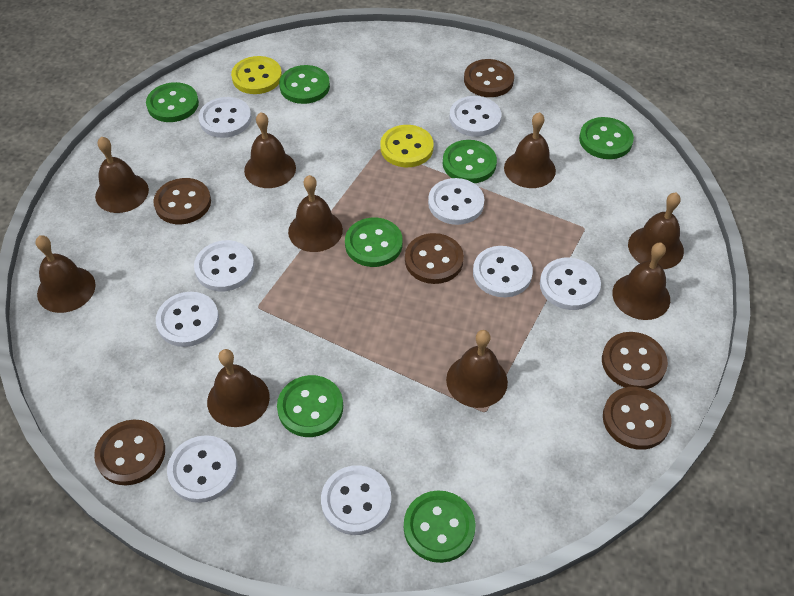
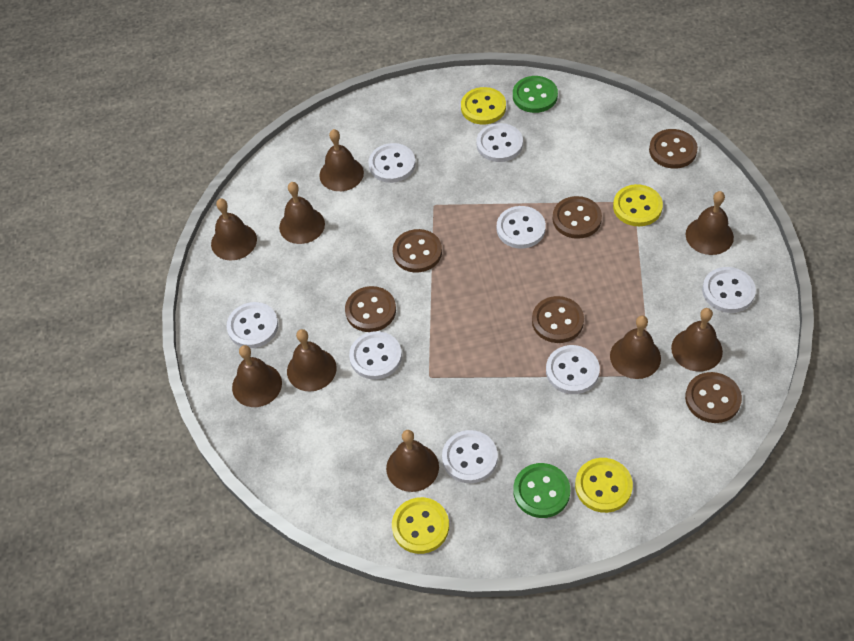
green button: 7 -> 2
white button: 9 -> 8
yellow button: 2 -> 4

